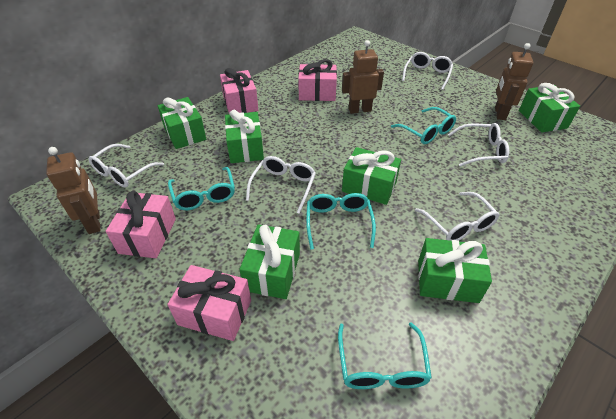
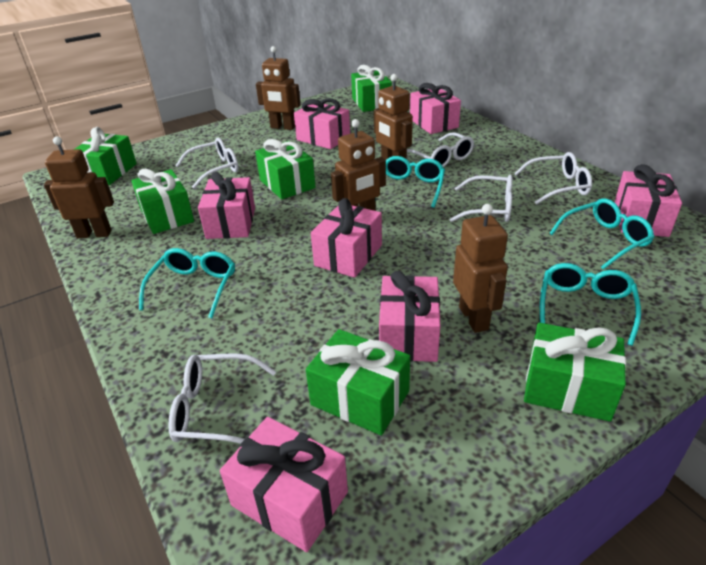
brown robot: 3 -> 5
pink gift: 4 -> 7

